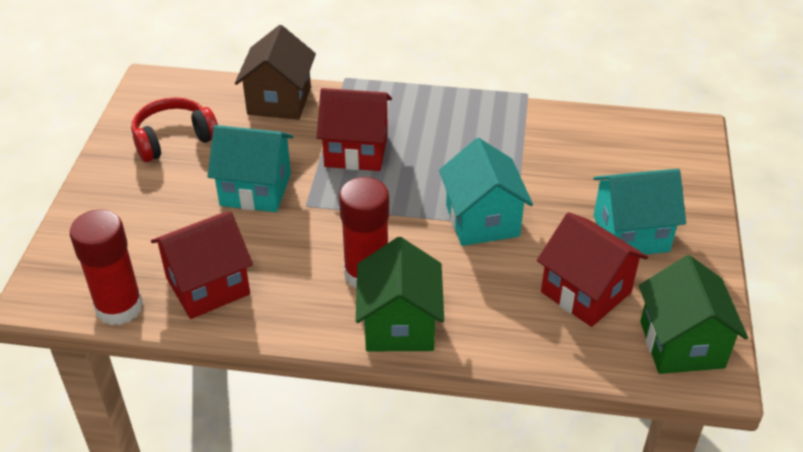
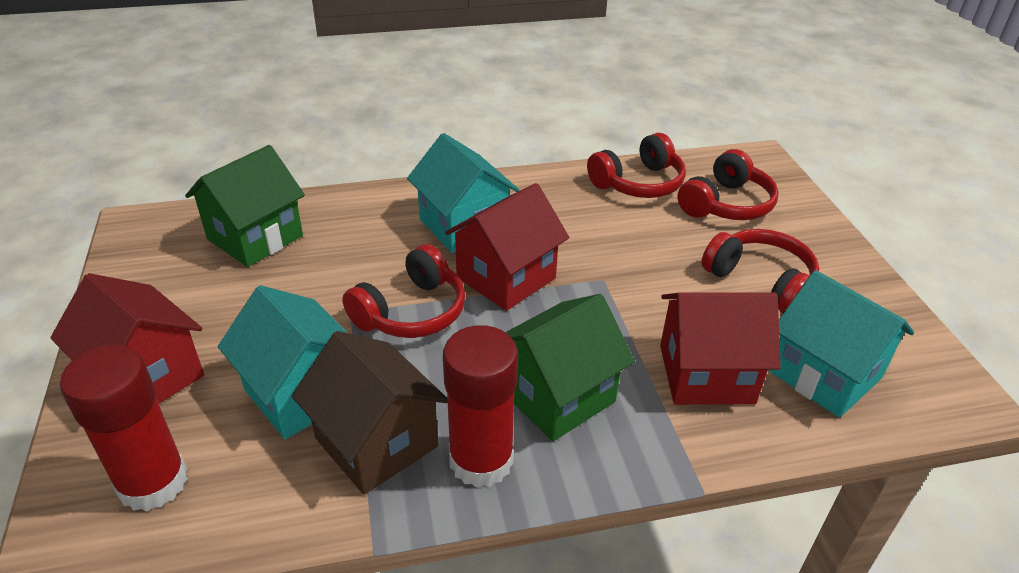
red headphones: 1 -> 4

